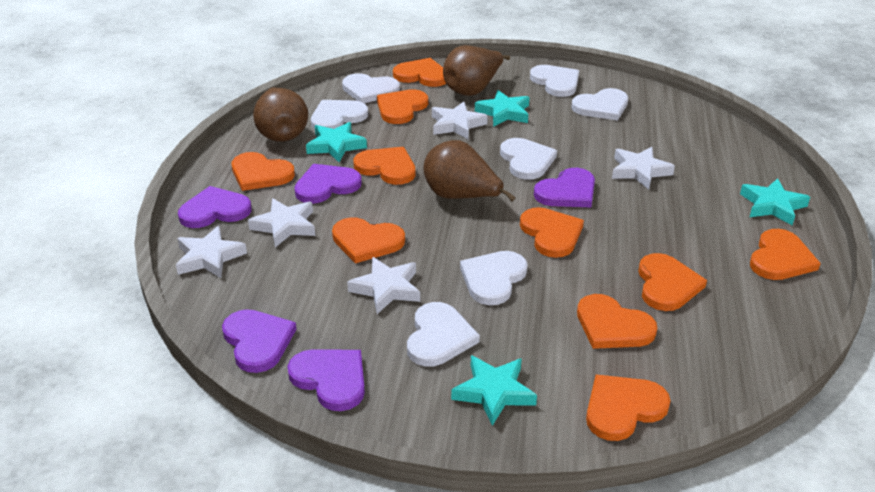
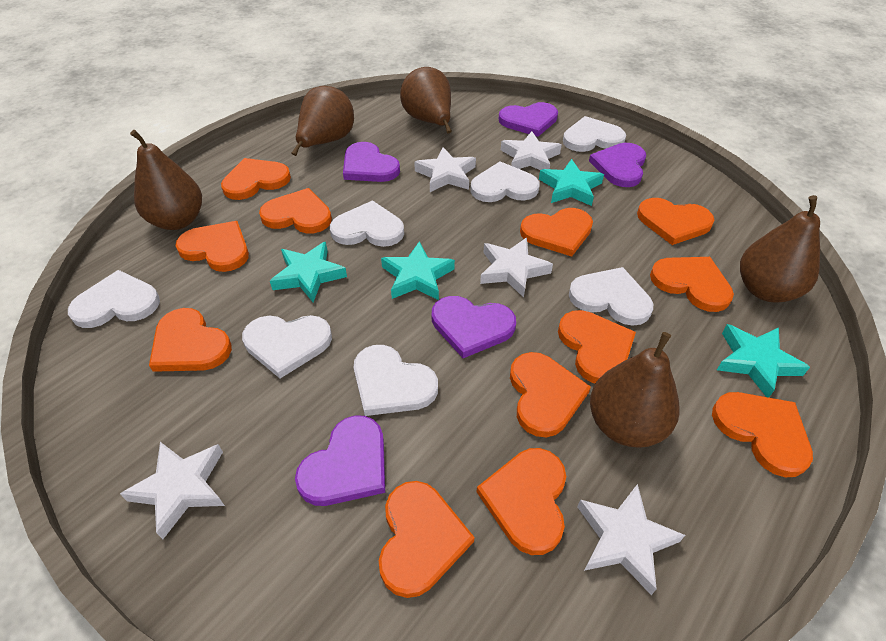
brown pear: 3 -> 5
orange heart: 10 -> 12

